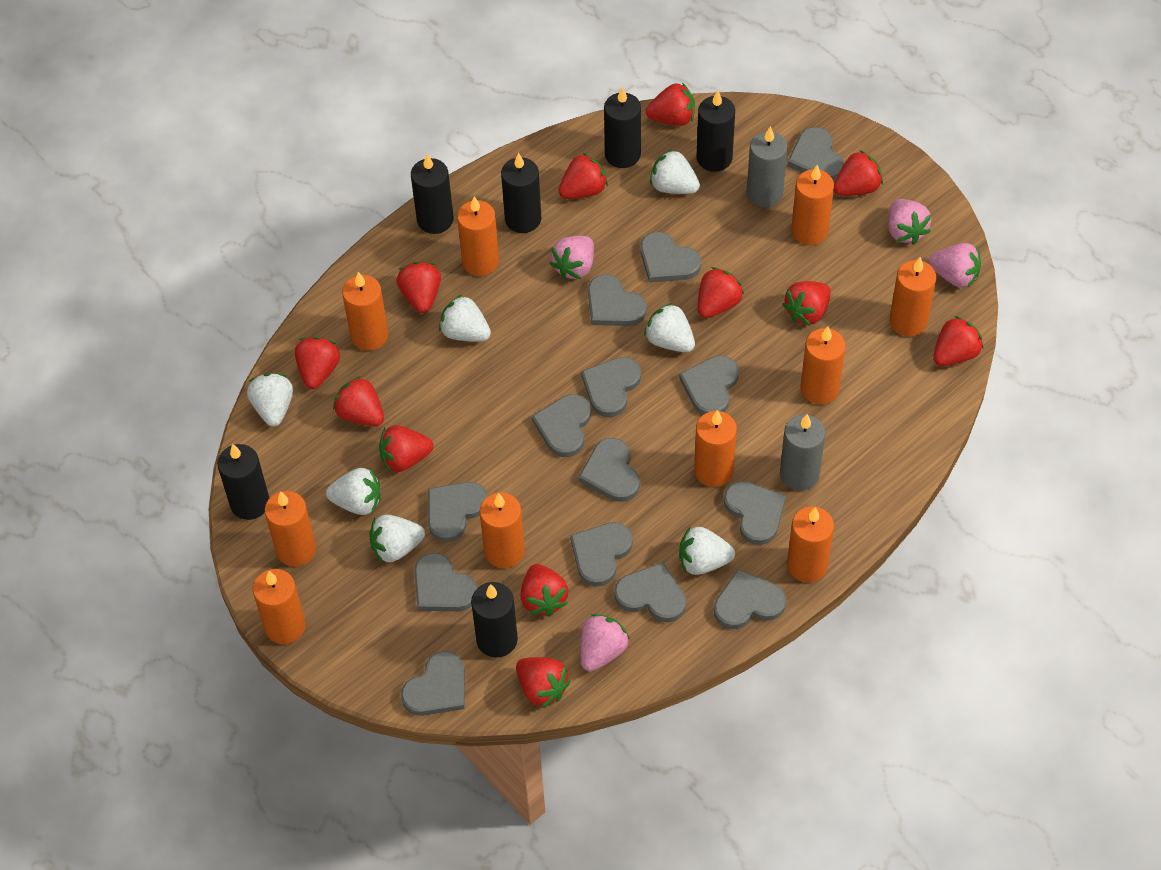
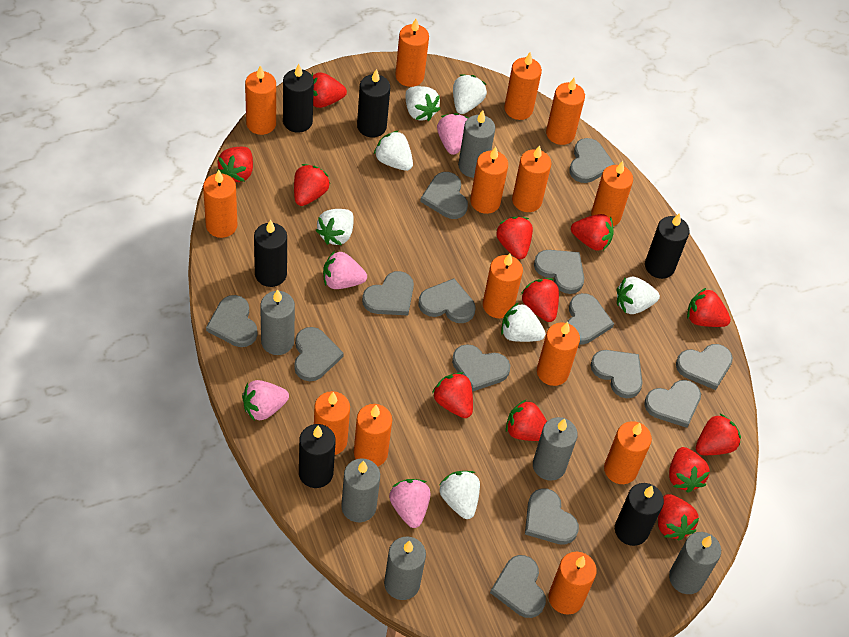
grey candle: 2 -> 6
orange candle: 10 -> 14

